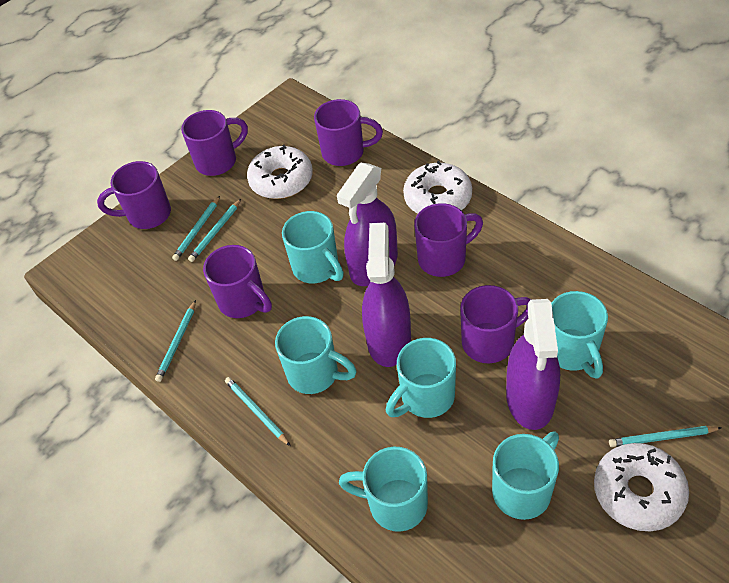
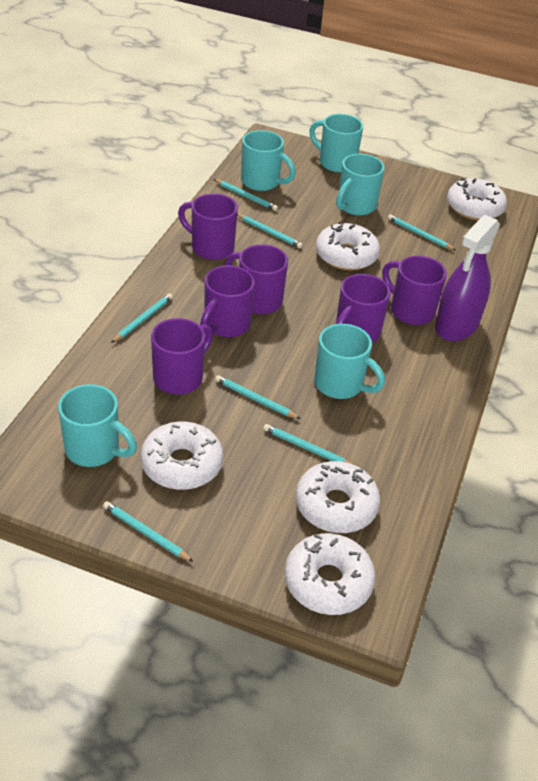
purple spray bottle: 3 -> 1
turquoise mug: 6 -> 5
turquoise pencil: 5 -> 7
white donut: 3 -> 5

